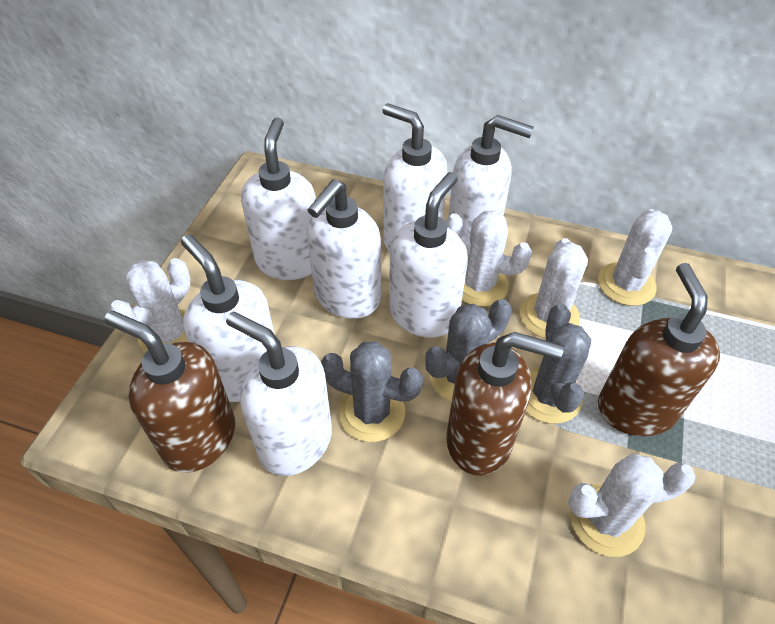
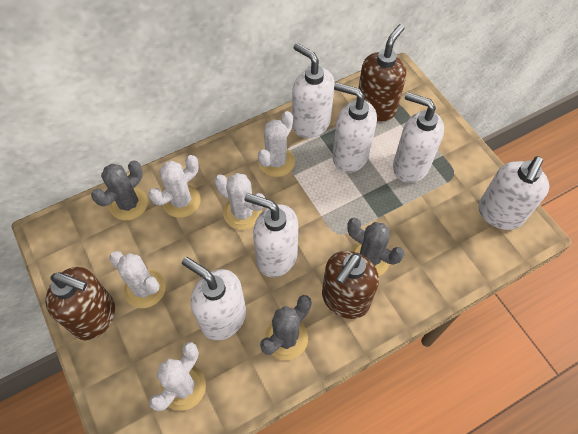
white soap dispenser: 7 -> 6

